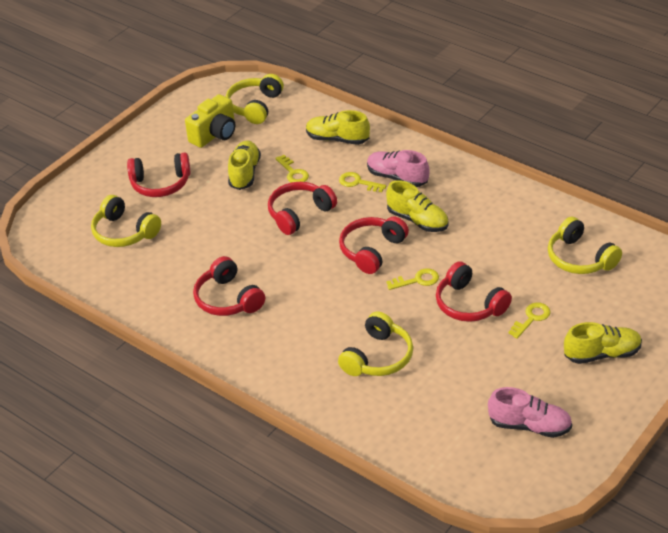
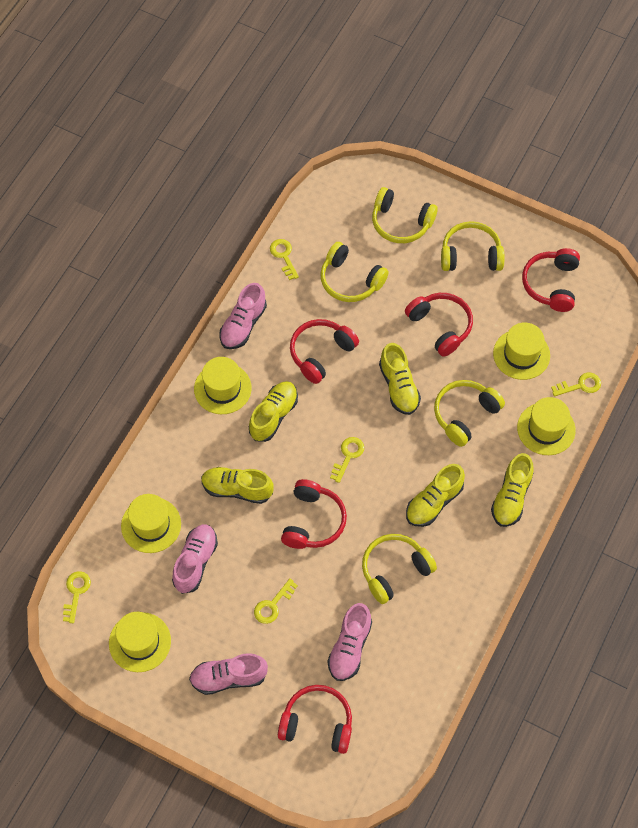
pink shoe: 2 -> 4
yellow camera: 1 -> 0
yellow hat: 0 -> 5
yellow headphones: 4 -> 5
yellow key: 4 -> 5
yellow shoe: 4 -> 5

